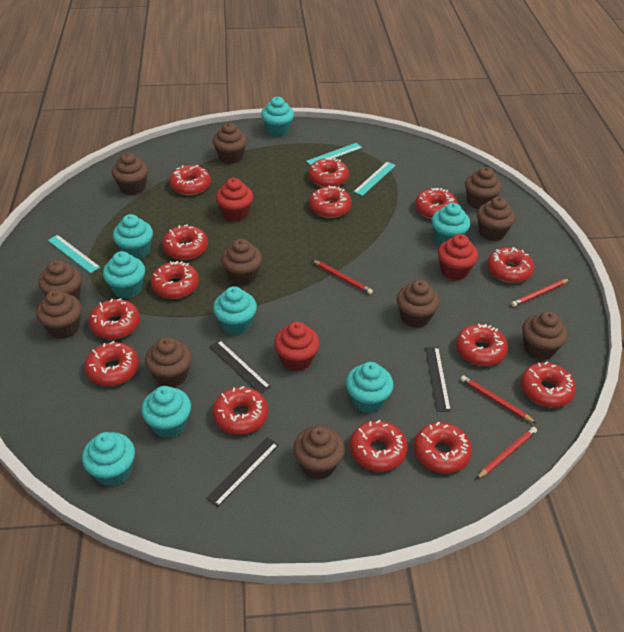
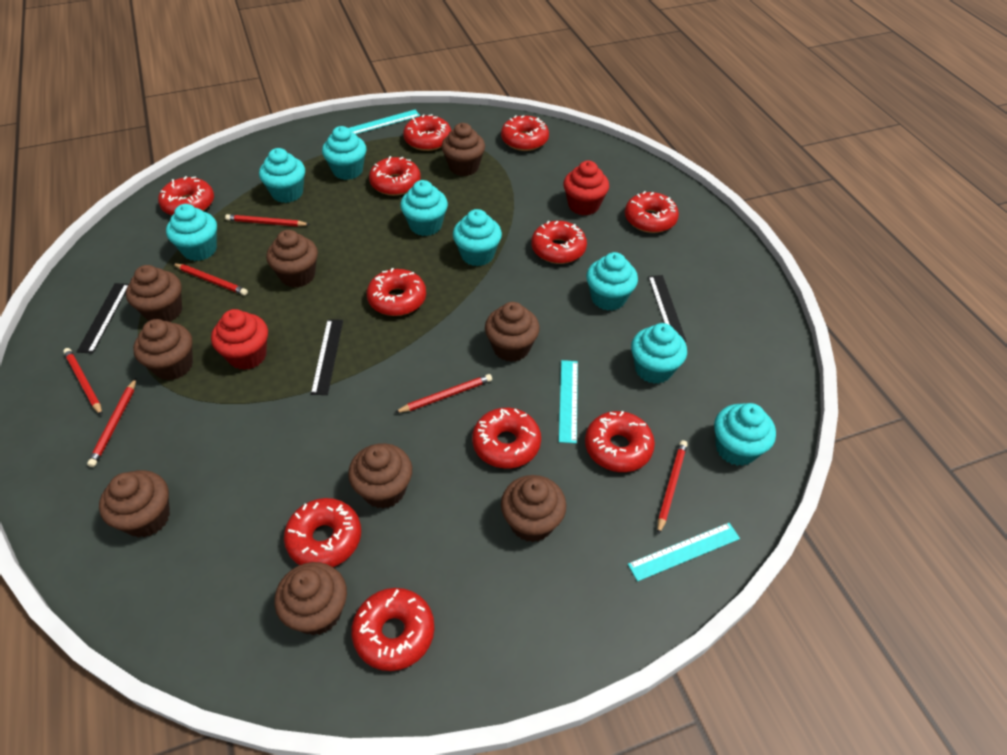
brown cupcake: 11 -> 9
red cupcake: 3 -> 2
red donut: 14 -> 11
red pencil: 4 -> 6

